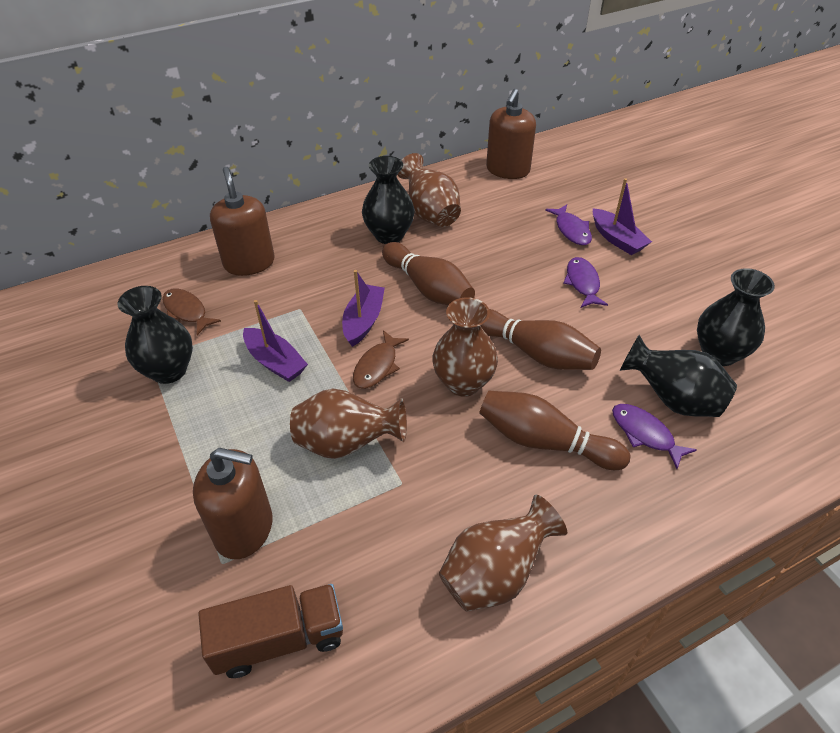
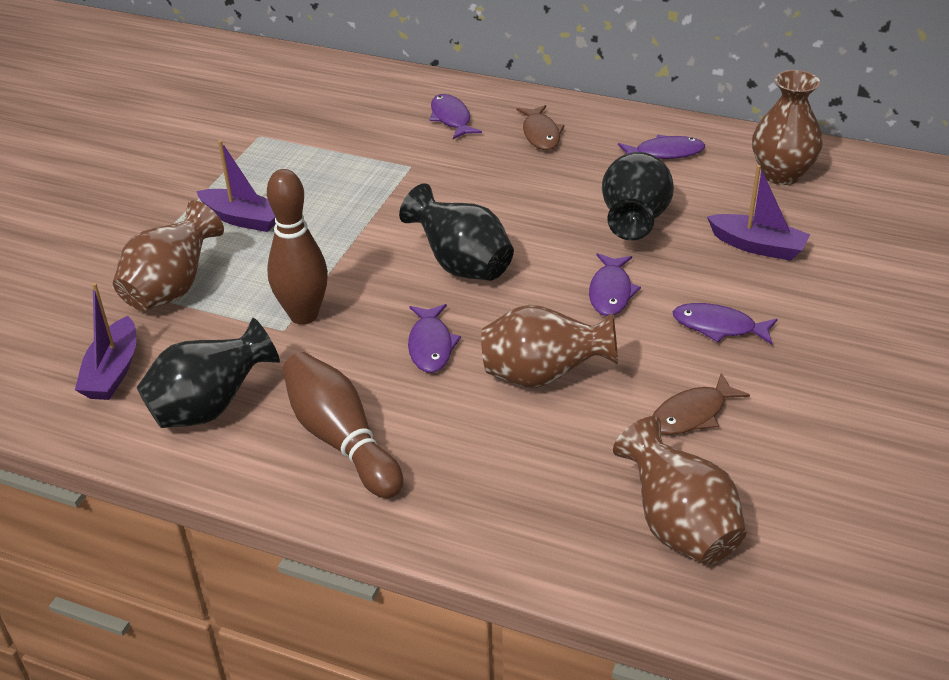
black vase: 4 -> 3
brown bowling pin: 3 -> 2
brown soap dispenser: 3 -> 0
brown truck: 1 -> 0
purple fish: 3 -> 5

